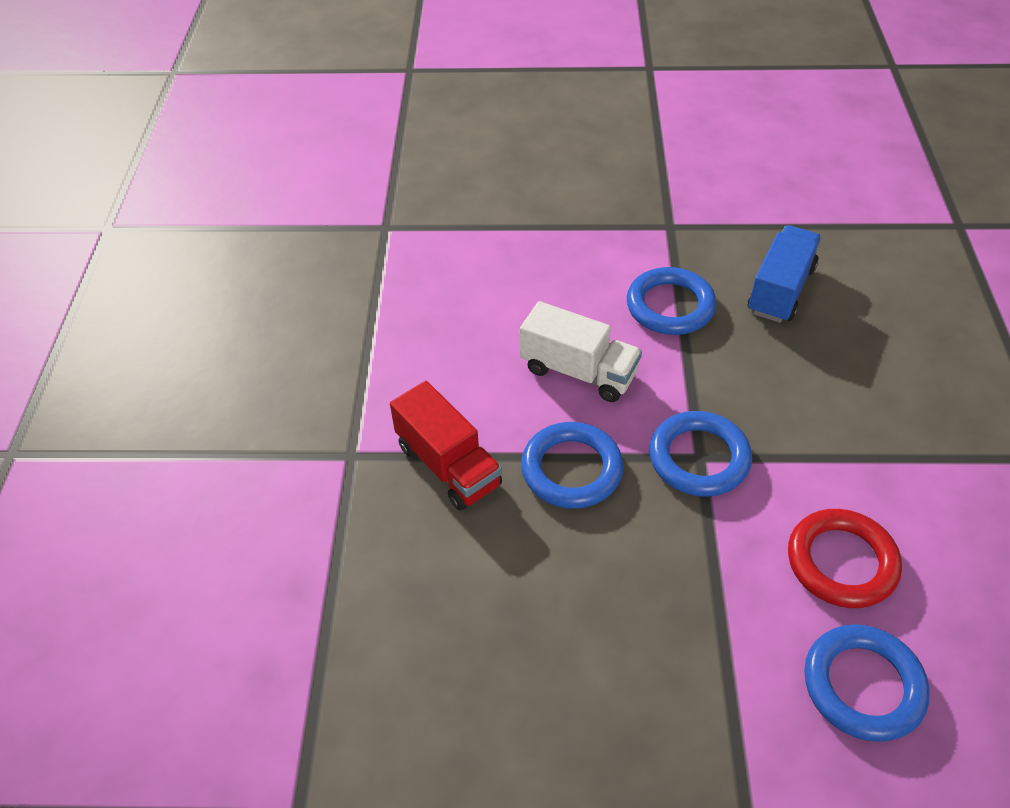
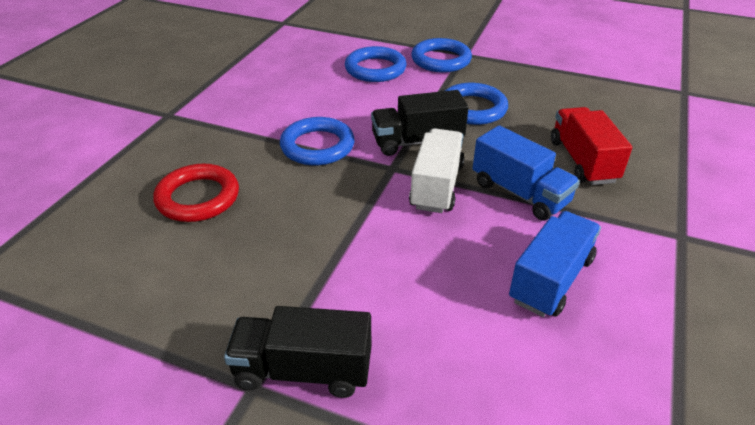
black truck: 0 -> 2
blue truck: 1 -> 2

